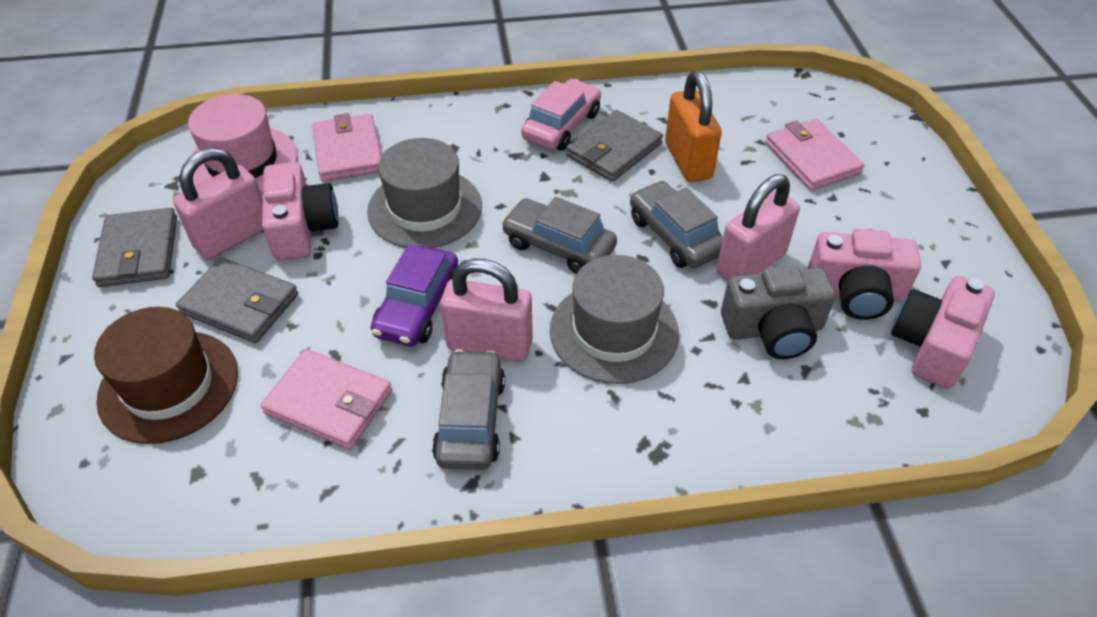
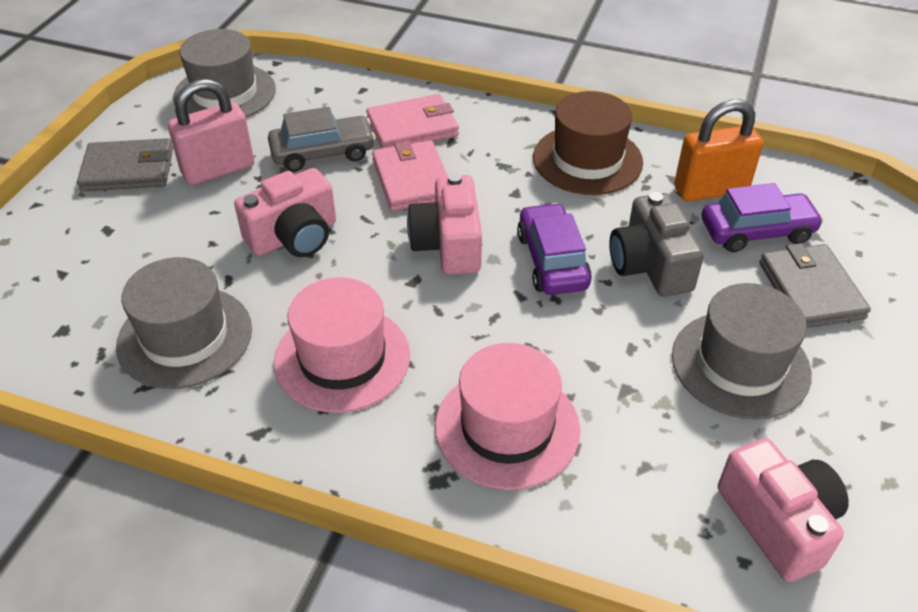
grey car: 3 -> 1
grey hat: 2 -> 3
grey wallet: 3 -> 2
pink car: 1 -> 0
pink hat: 1 -> 2
pink padlock: 3 -> 1
pink wallet: 3 -> 2
purple car: 1 -> 2

